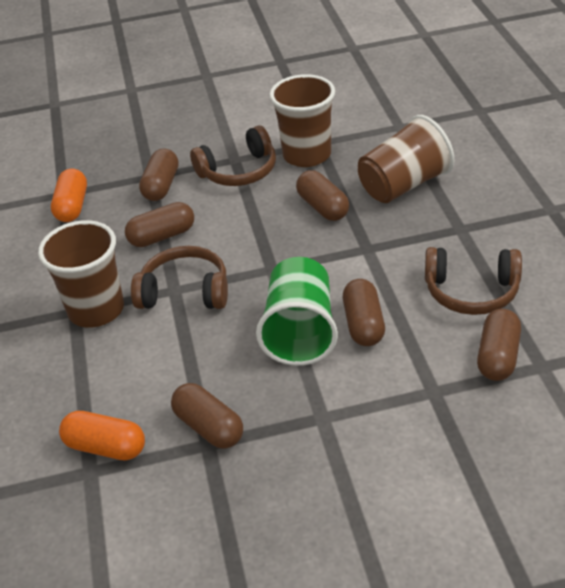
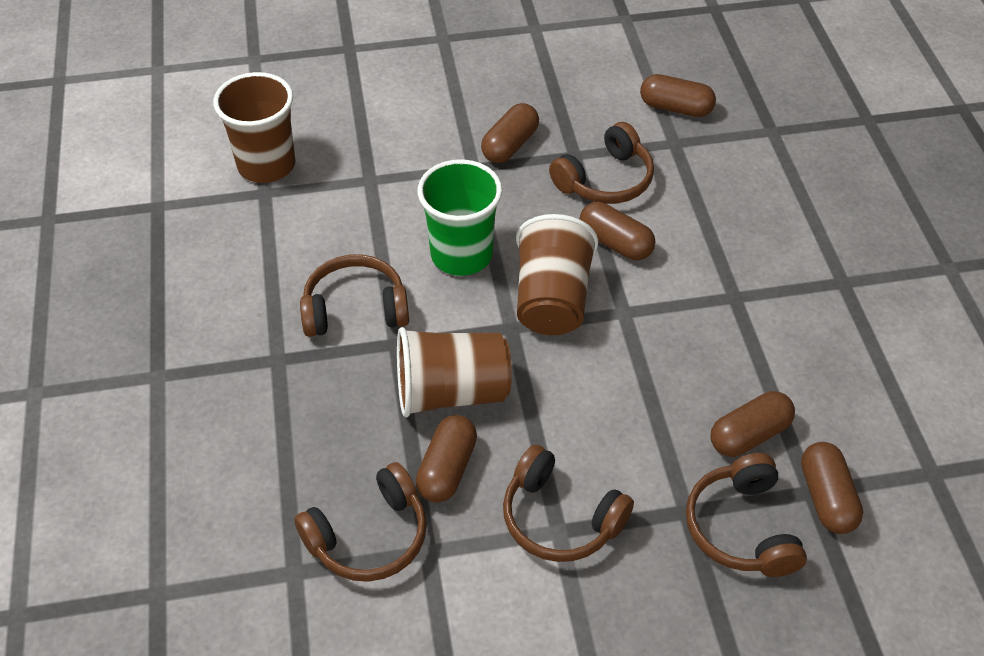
brown headphones: 3 -> 5
orange capsule: 2 -> 0

